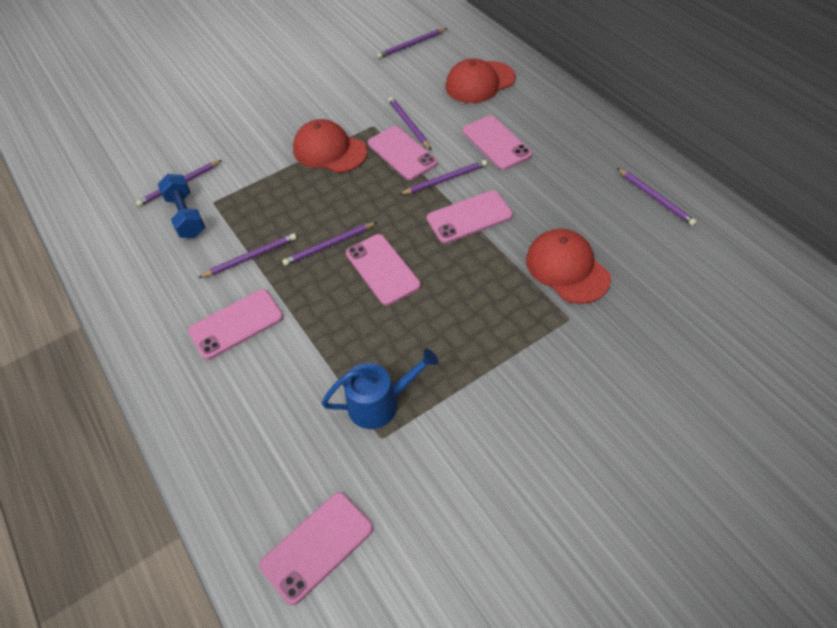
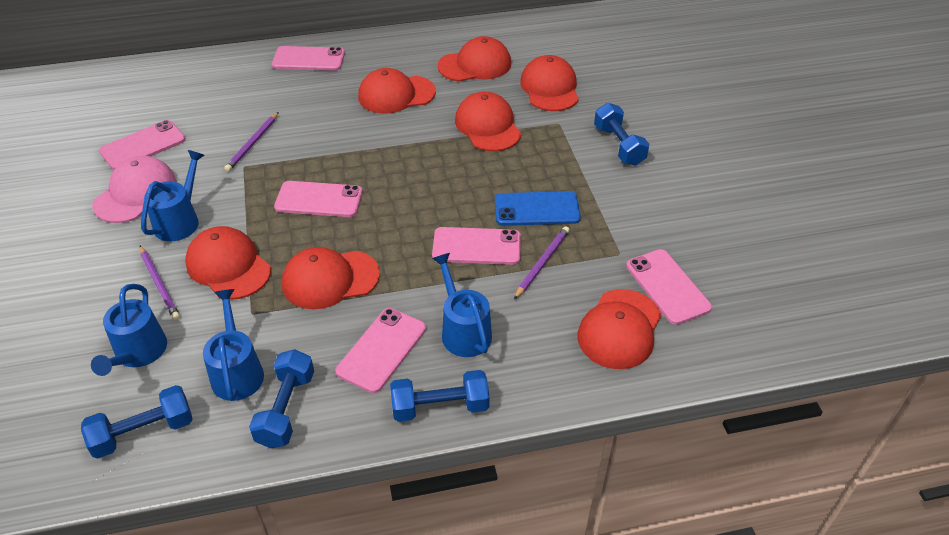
blue dumbbell: 1 -> 4
blue phone: 0 -> 1
blue watering can: 1 -> 4
pink cap: 0 -> 1
purple pencil: 7 -> 3
red cap: 3 -> 7

